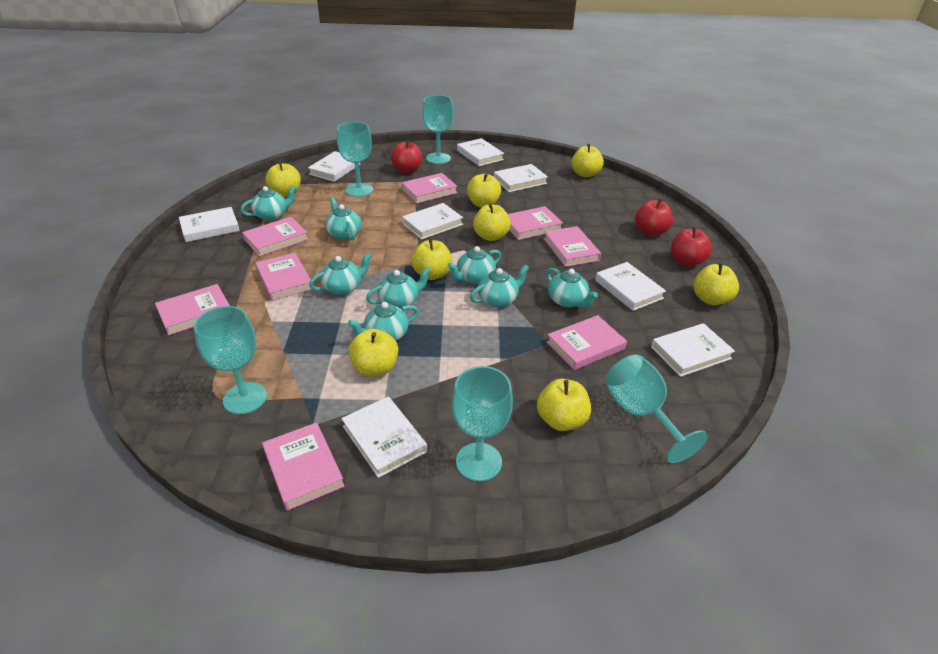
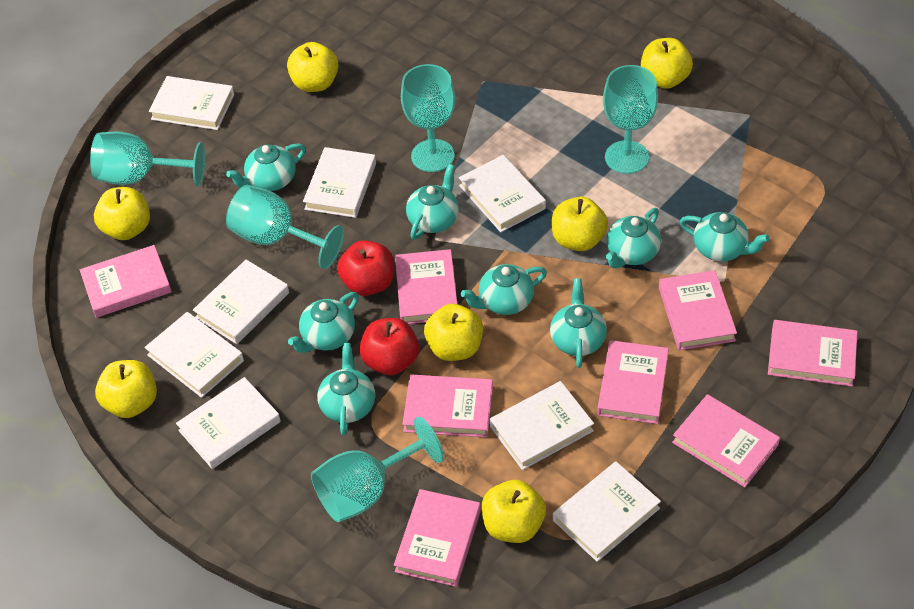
red apple: 3 -> 2
yellow apple: 8 -> 7

